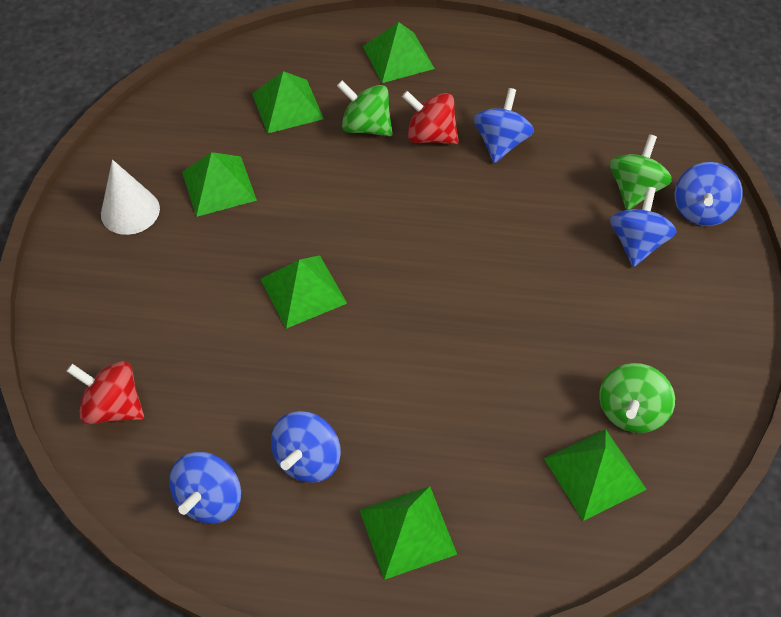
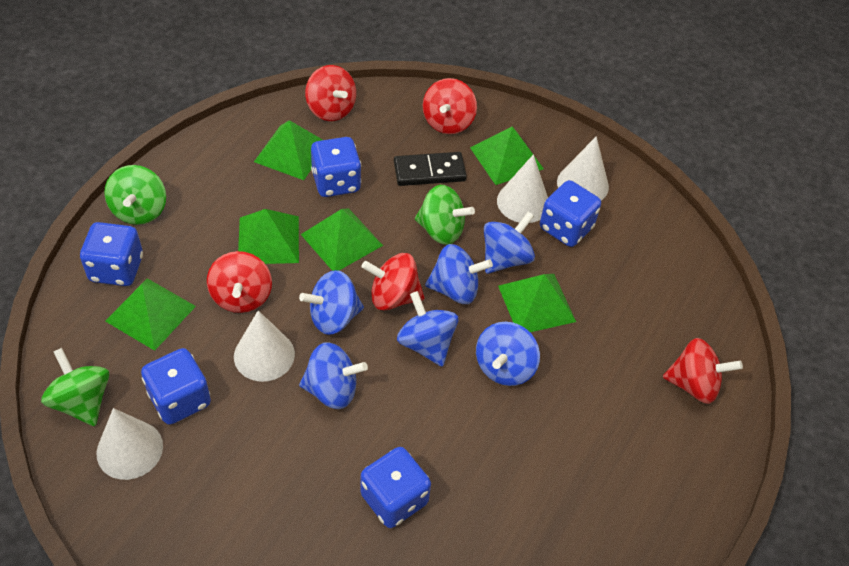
black domino: 0 -> 1
blue dice: 0 -> 5
blue spinning top: 5 -> 6
red spinning top: 2 -> 5
white cone: 1 -> 4

